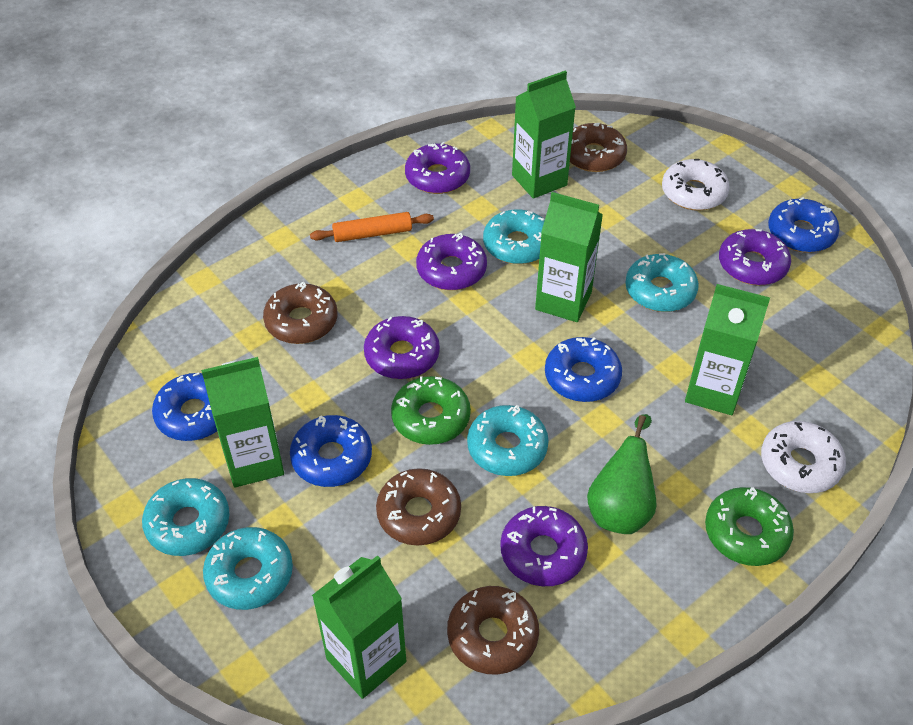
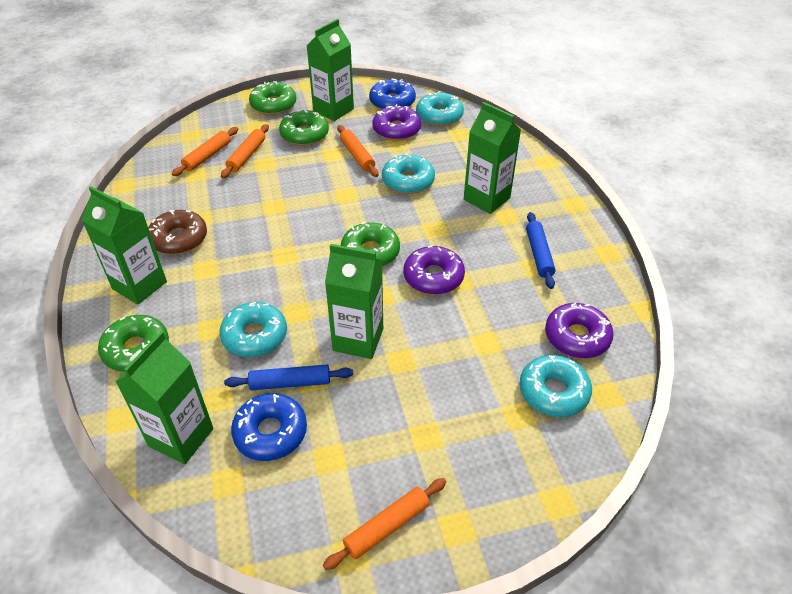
blue donut: 4 -> 2
blue rolling pin: 0 -> 2
brown donut: 4 -> 1
green donut: 2 -> 4
green pear: 1 -> 0
orange rolling pin: 1 -> 4
purple donut: 5 -> 3
turquoise donut: 5 -> 4
white donut: 2 -> 0

